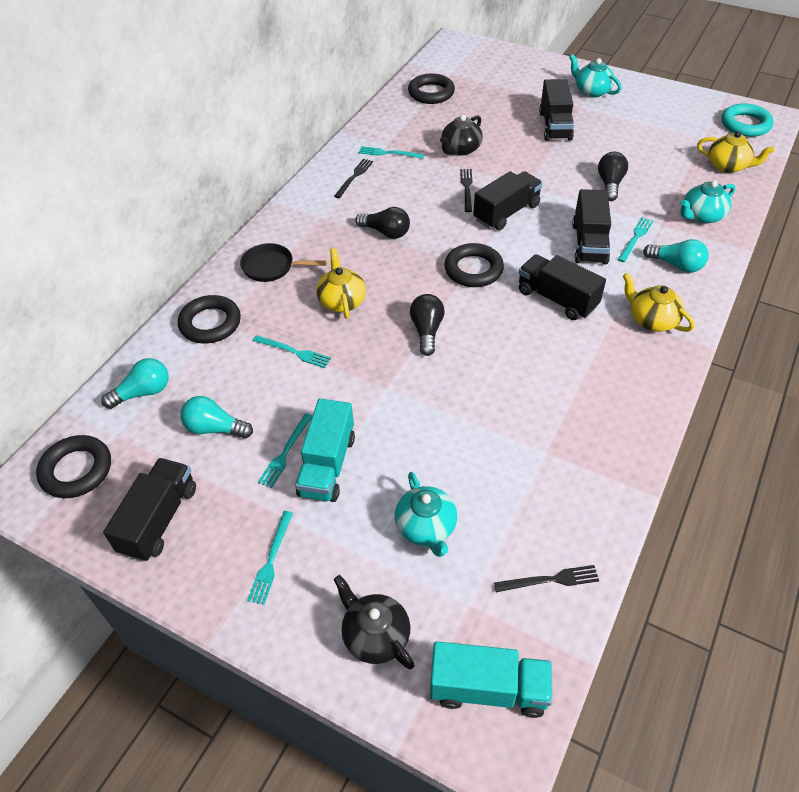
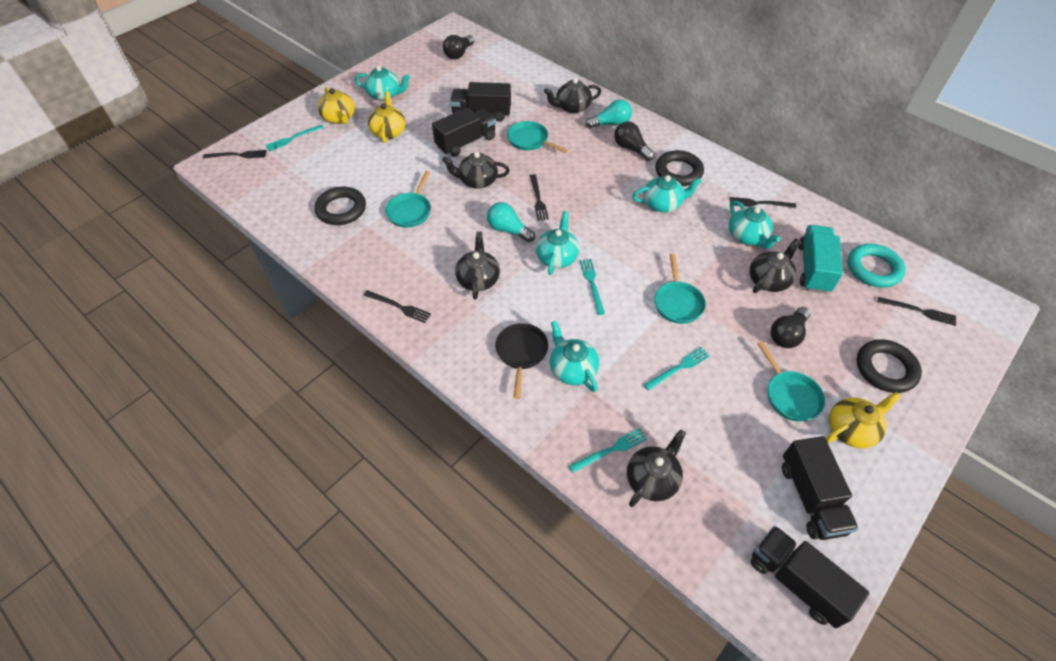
black fork: 3 -> 5
black ring: 4 -> 3
black teapot: 2 -> 5
black truck: 5 -> 4
turquoise fork: 5 -> 4
turquoise light bulb: 3 -> 2
turquoise pan: 0 -> 4
turquoise teapot: 3 -> 5
turquoise truck: 2 -> 1

